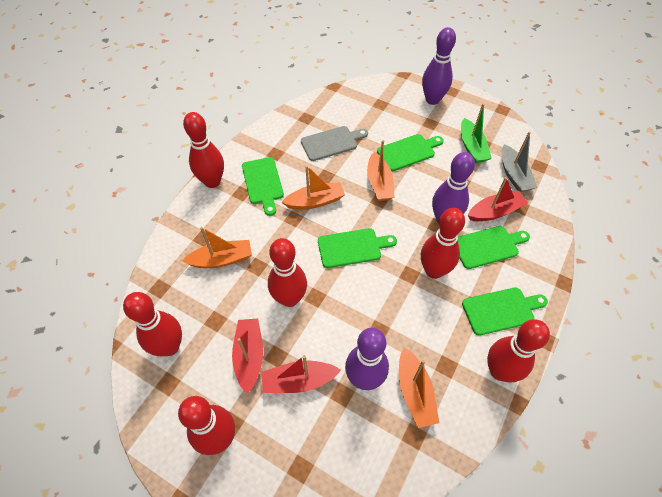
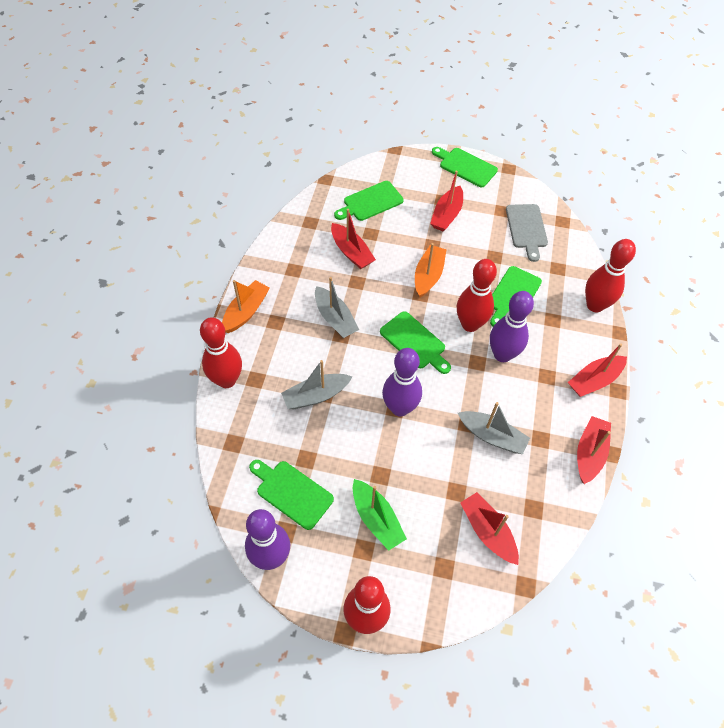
grey boat: 1 -> 3
orange boat: 4 -> 2
red boat: 3 -> 5
red bowling pin: 6 -> 4

